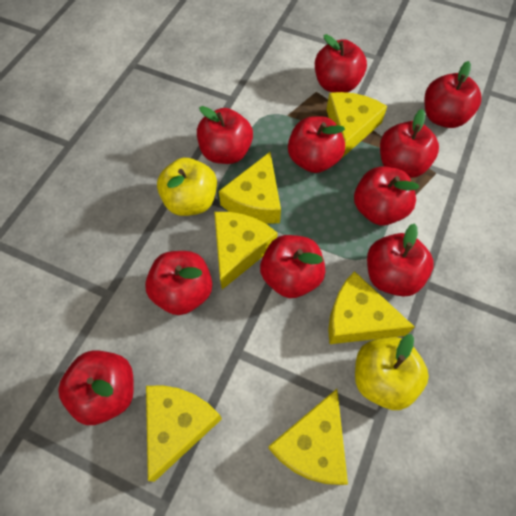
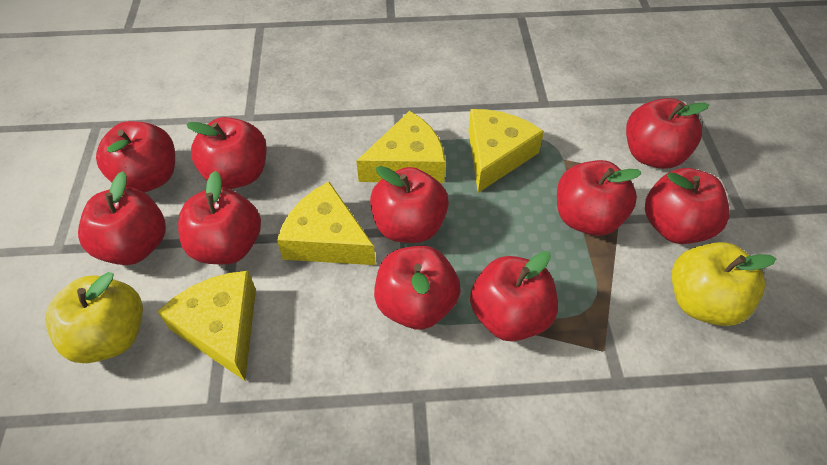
yellow cheese: 6 -> 4

